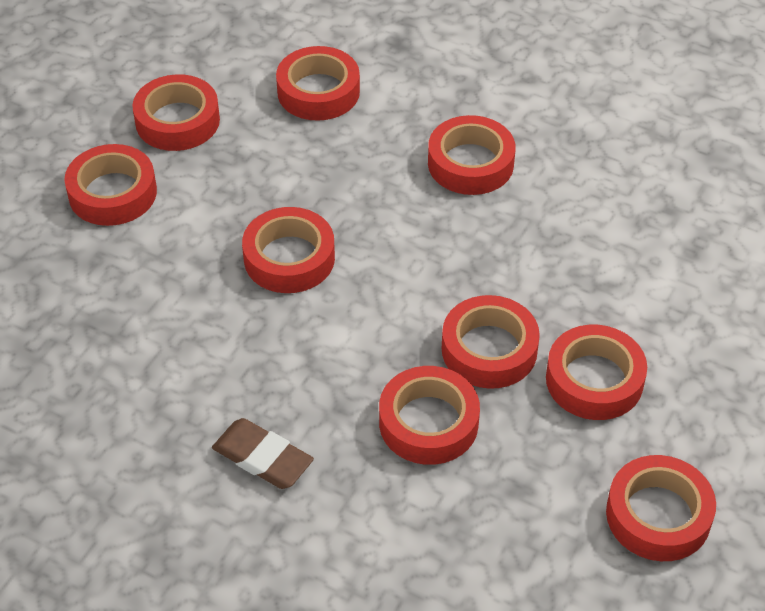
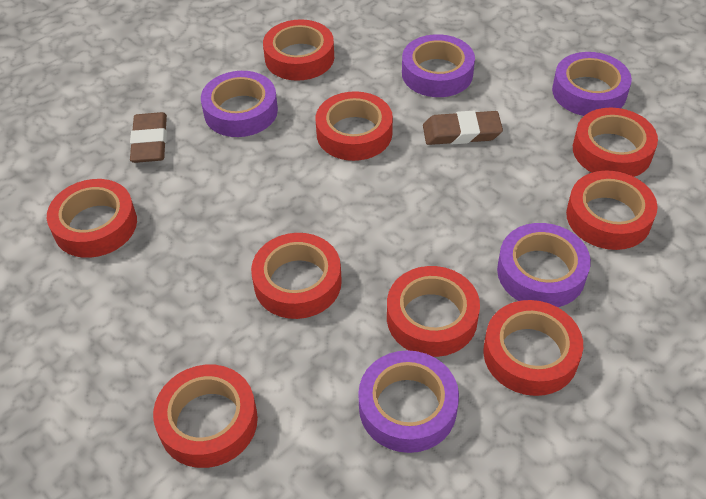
brown eraser: 1 -> 2
purple tape: 0 -> 5

